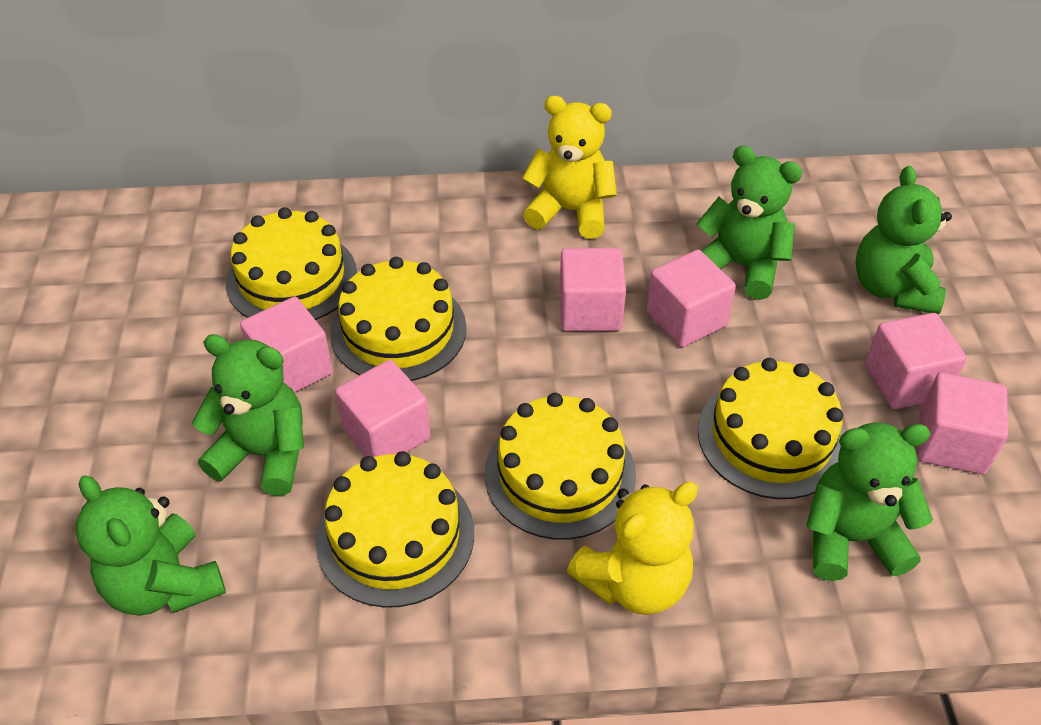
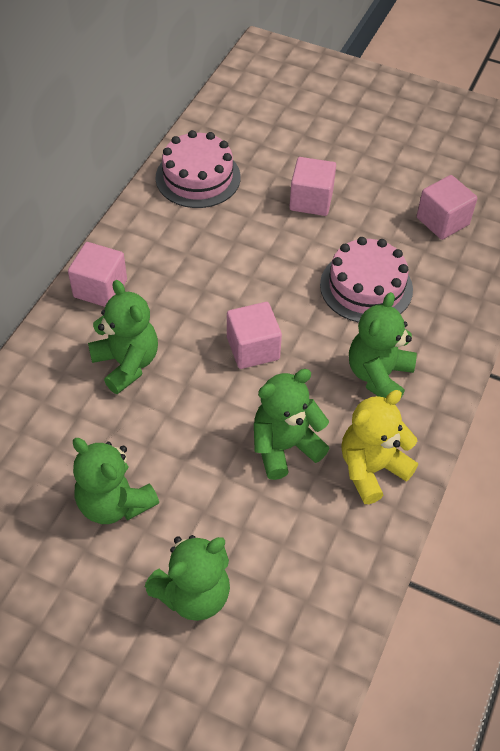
pink cake: 0 -> 2
pink cube: 6 -> 4
yellow cake: 5 -> 0
yellow teddy bear: 2 -> 1

